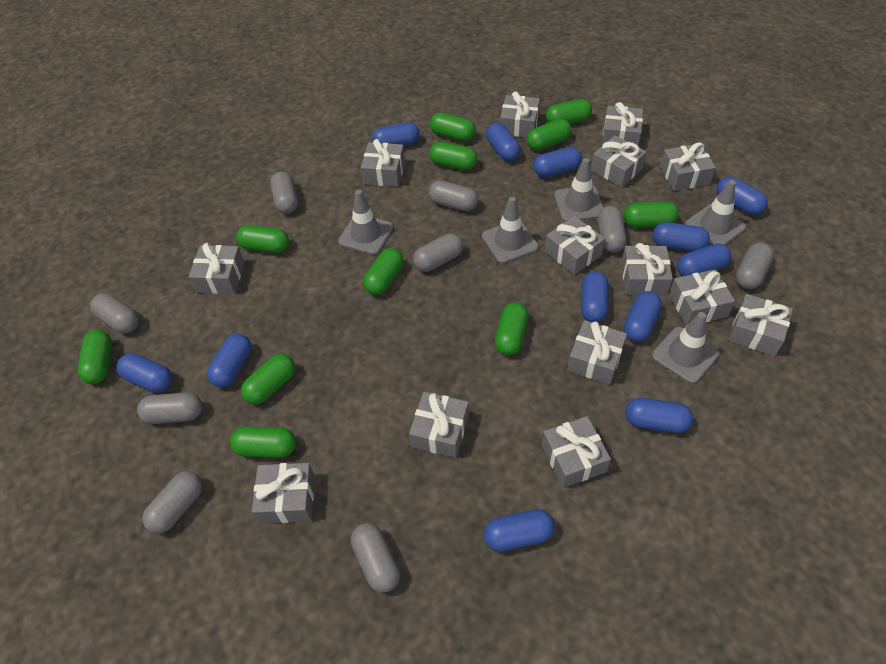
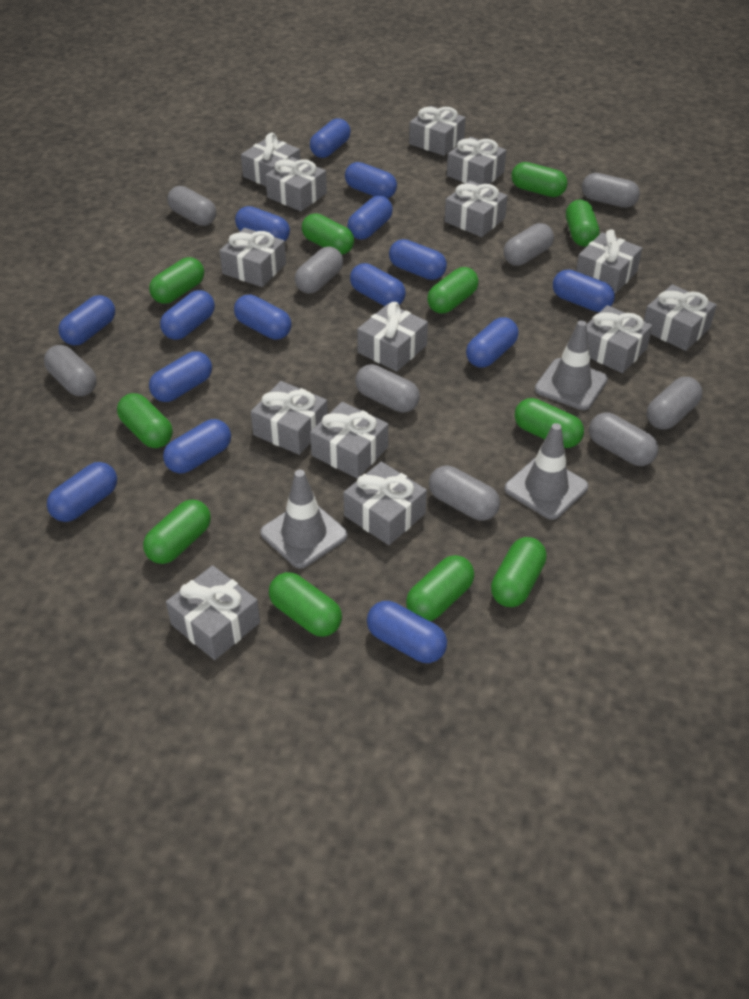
blue capsule: 12 -> 15
grey traffic cone: 5 -> 3

